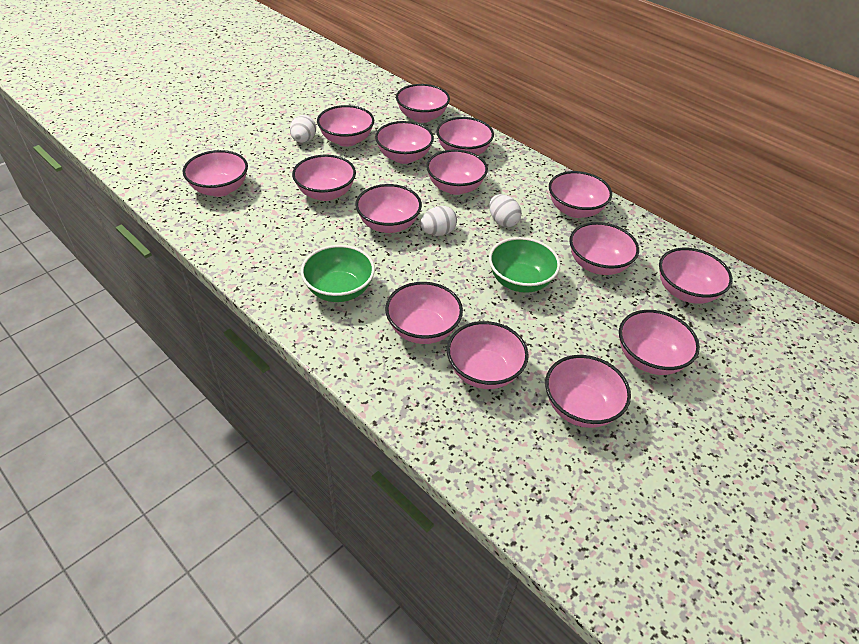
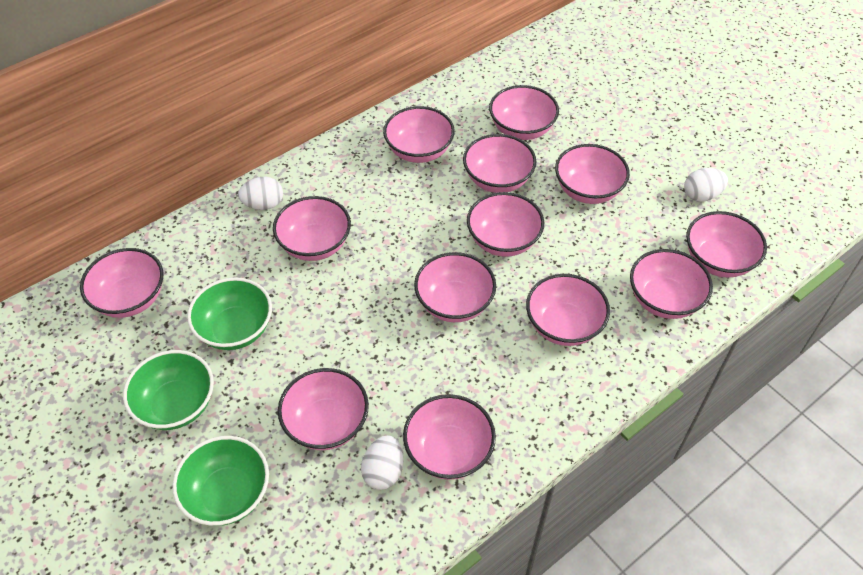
green bowl: 2 -> 3
pink bowl: 15 -> 13

